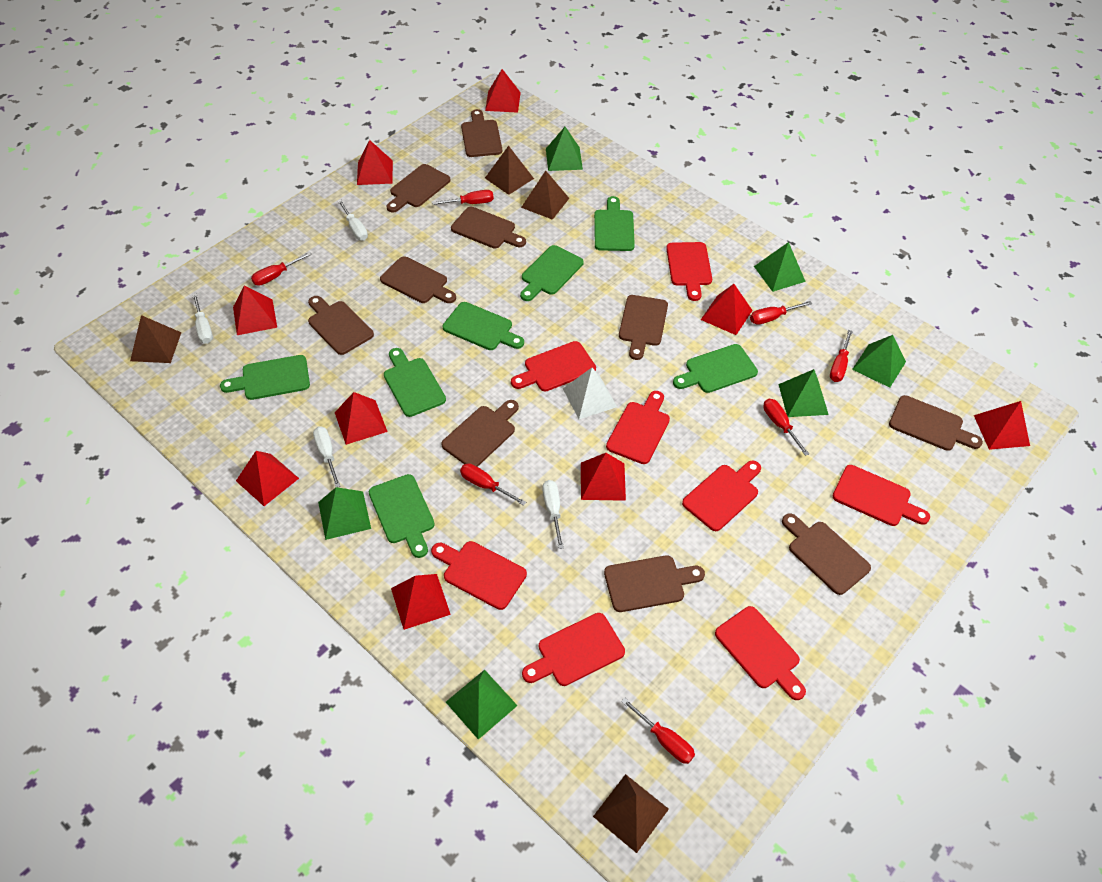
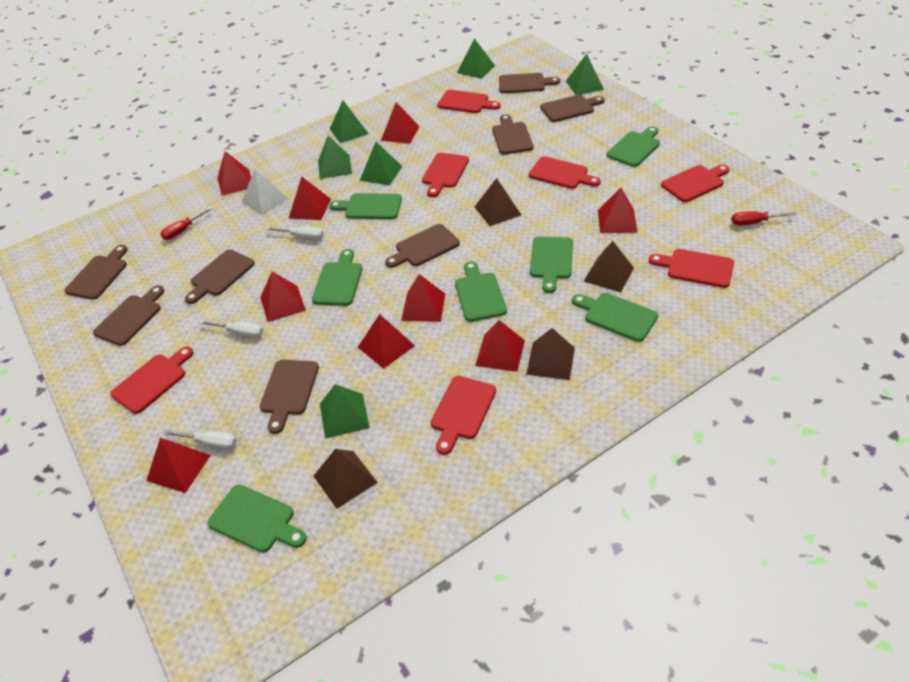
brown cutting board: 10 -> 8
red cutting board: 8 -> 7
red screwdriver: 7 -> 2
white screwdriver: 4 -> 3

